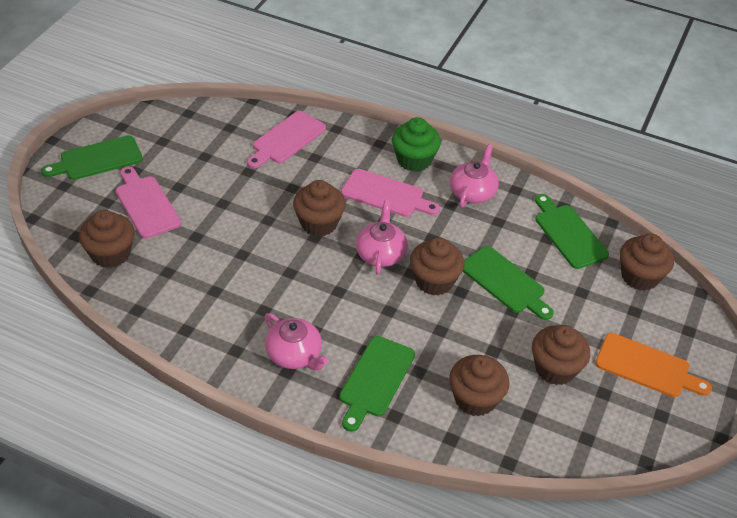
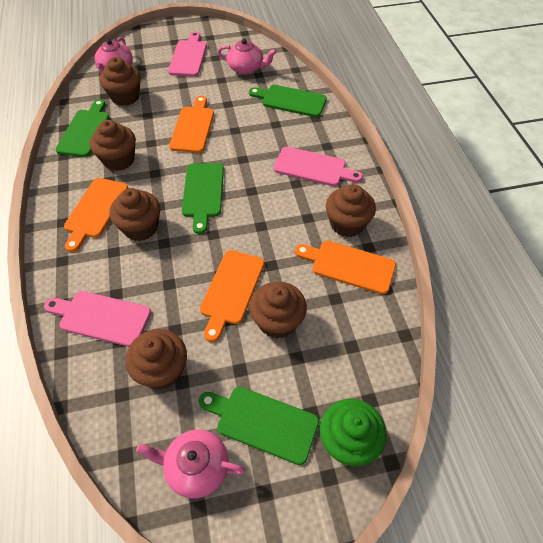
orange cutting board: 1 -> 4

